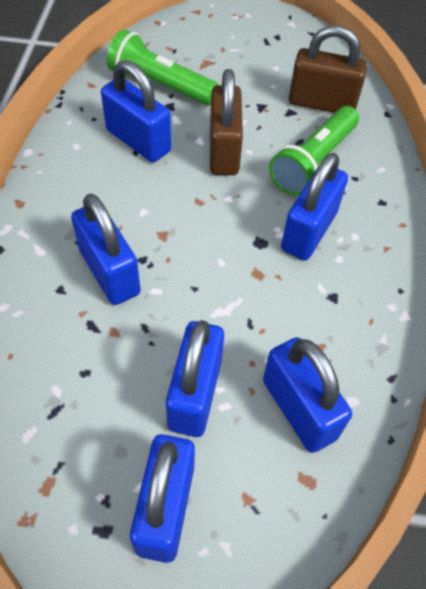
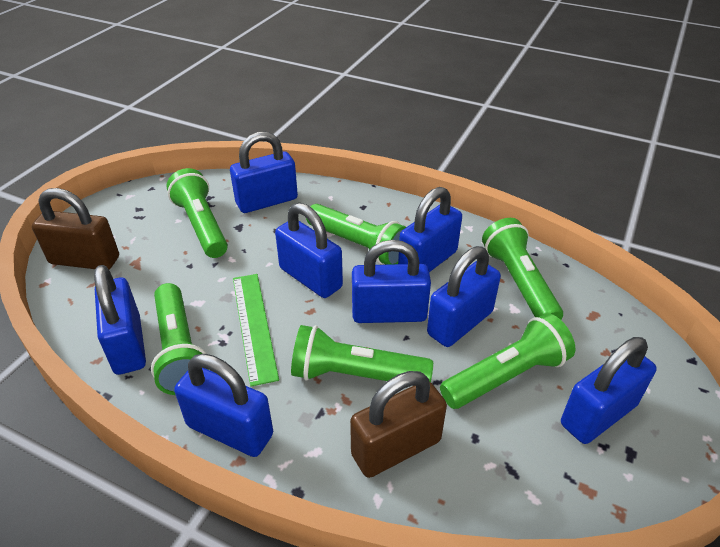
blue padlock: 6 -> 8
green flashlight: 2 -> 6
green ruler: 0 -> 1

